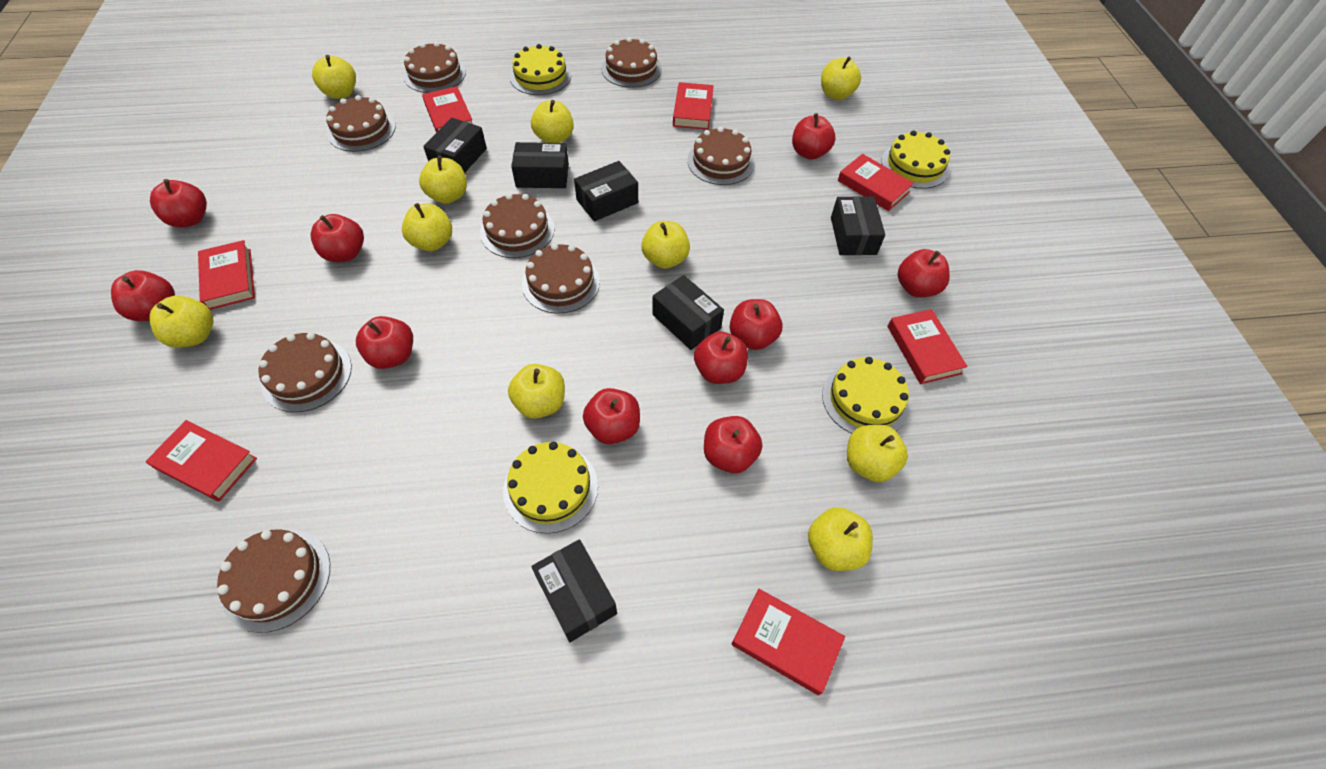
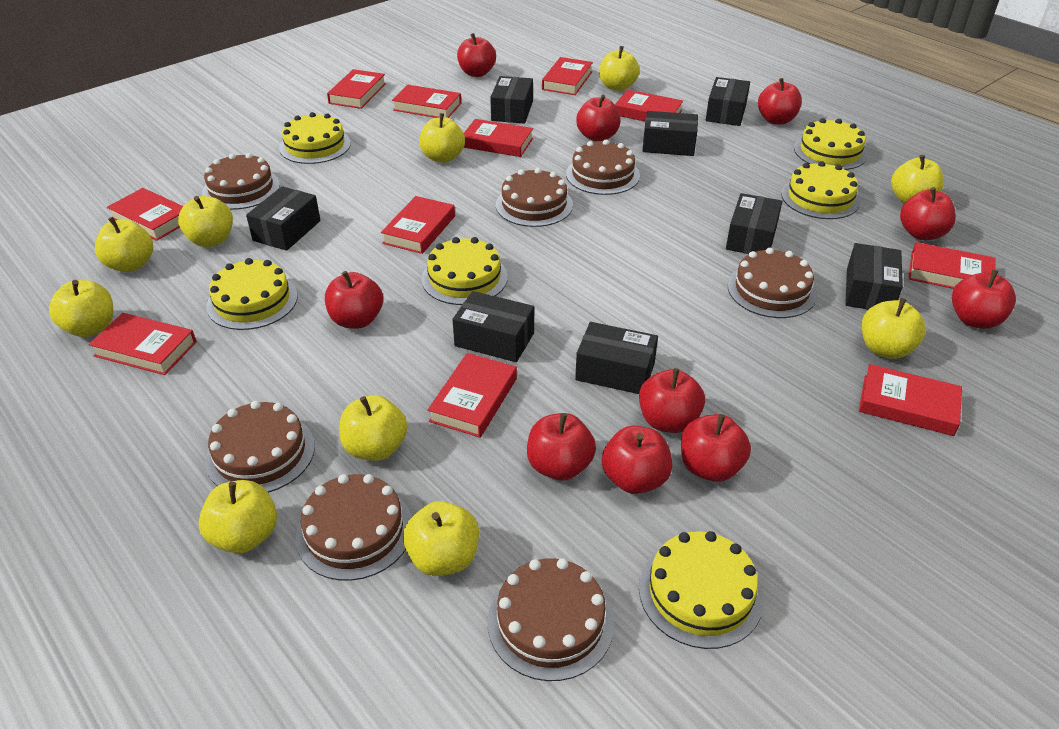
black box: 6 -> 8
brown cake: 8 -> 7
red book: 7 -> 11
yellow cake: 4 -> 6

